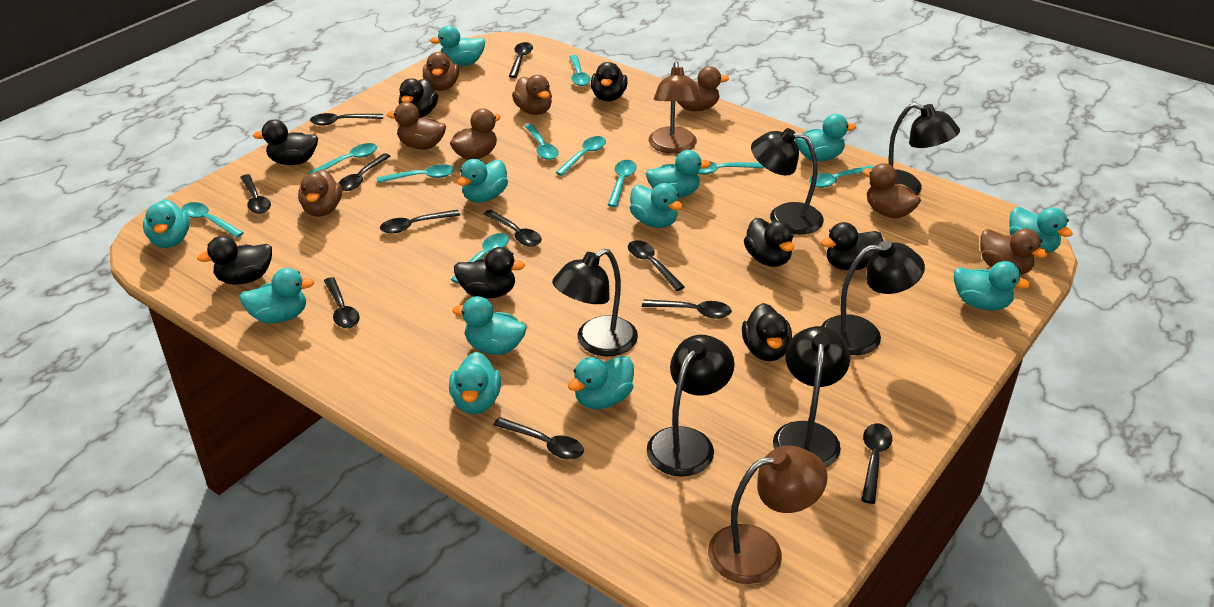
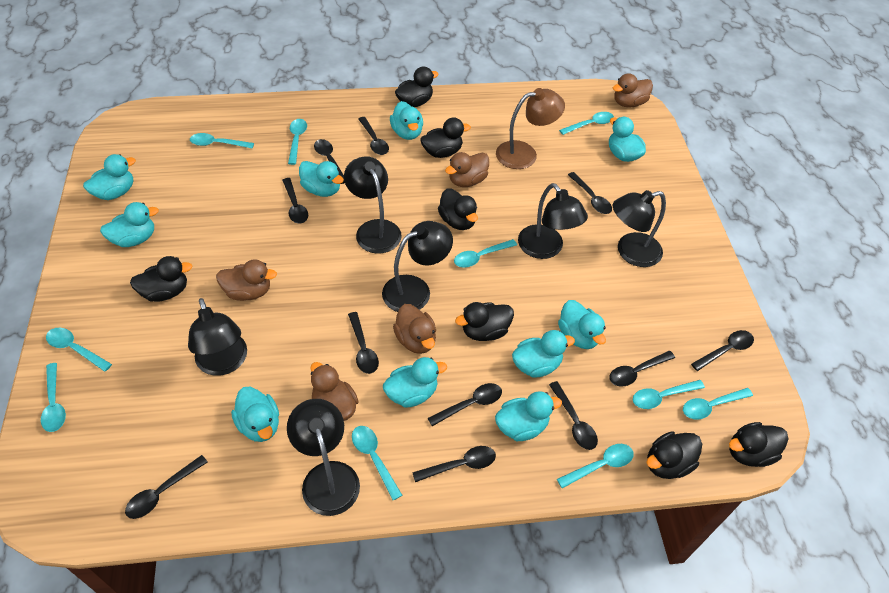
black duck: 8 -> 7
brown duck: 8 -> 5
brown lamp: 2 -> 1
turquoise duck: 12 -> 10

